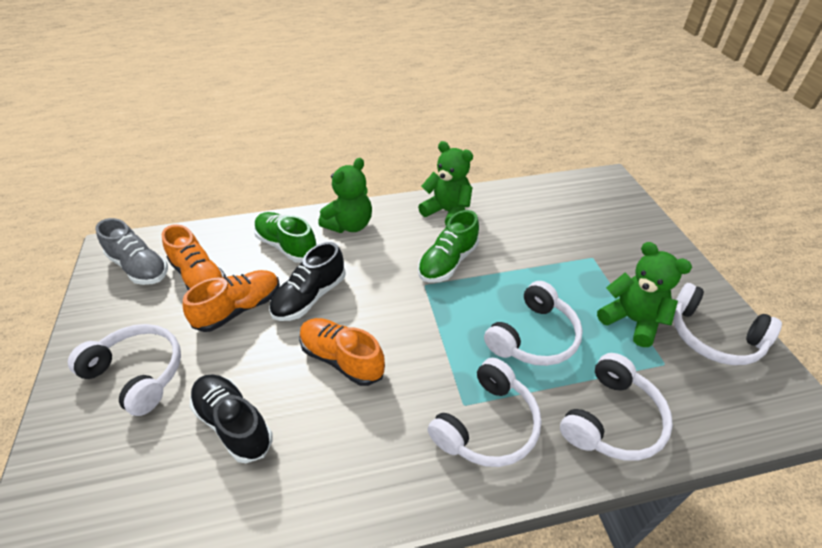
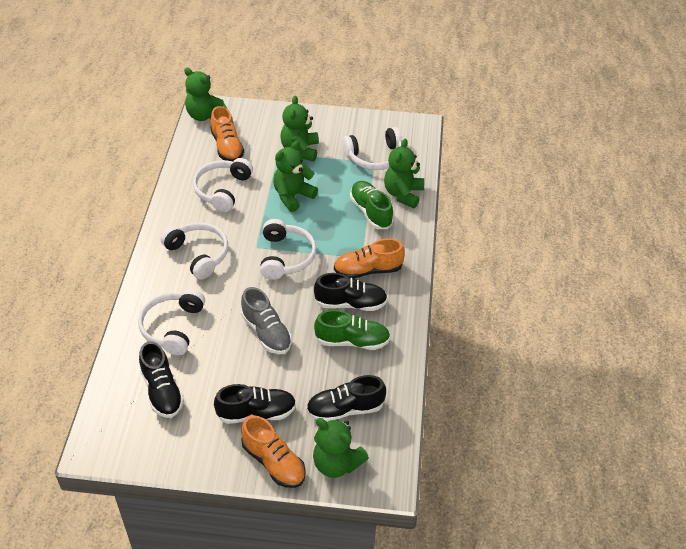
black shoe: 2 -> 4
green teddy bear: 3 -> 5

